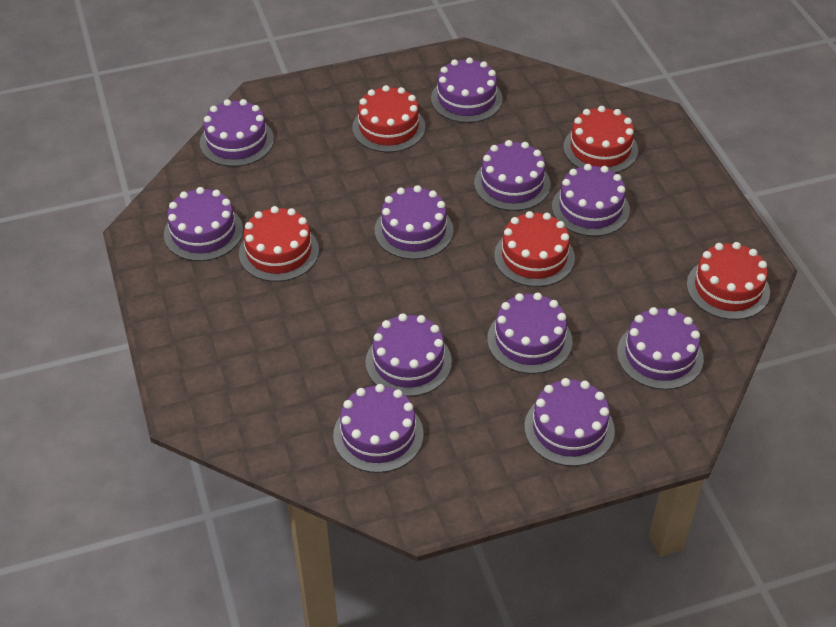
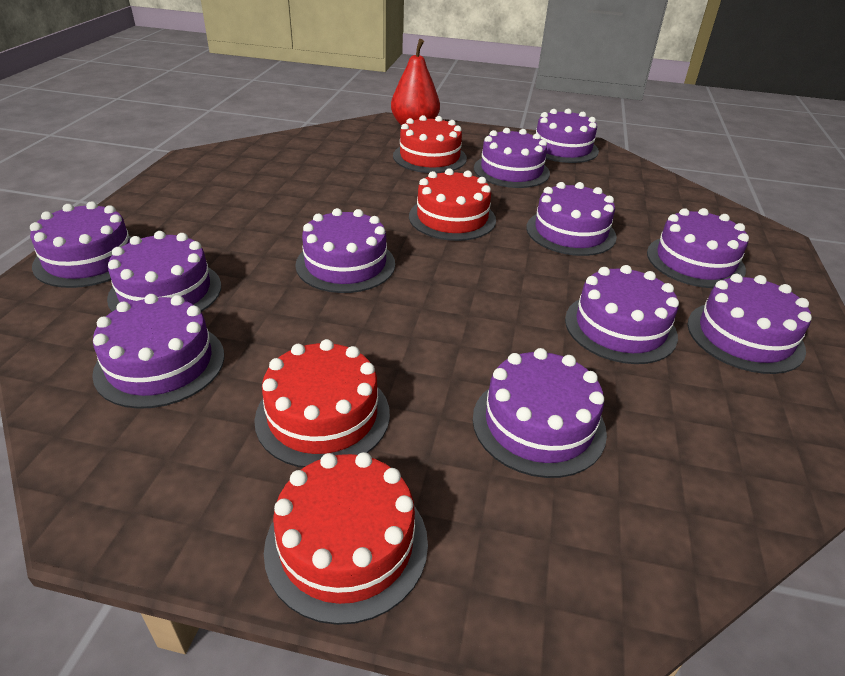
red cake: 5 -> 4
red pear: 0 -> 1

